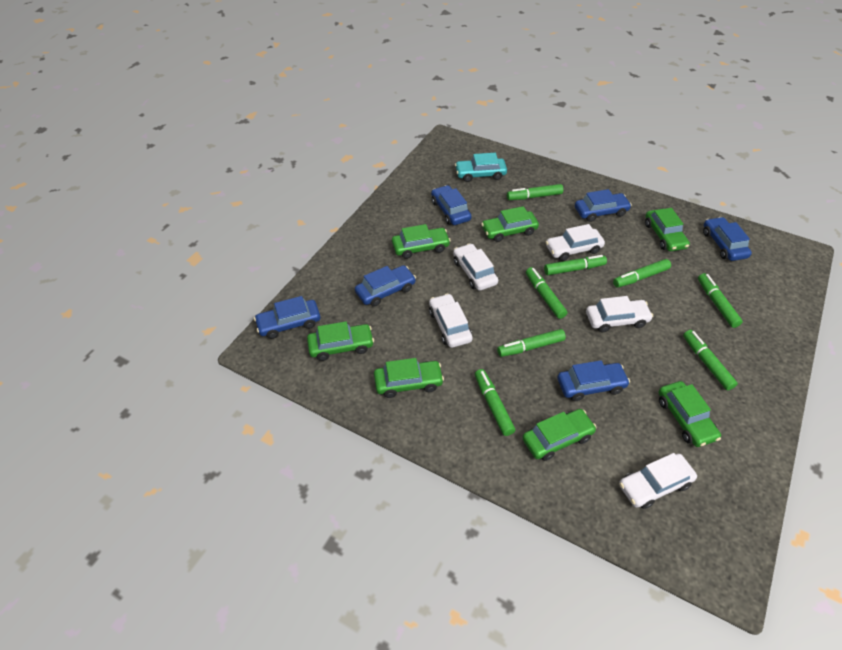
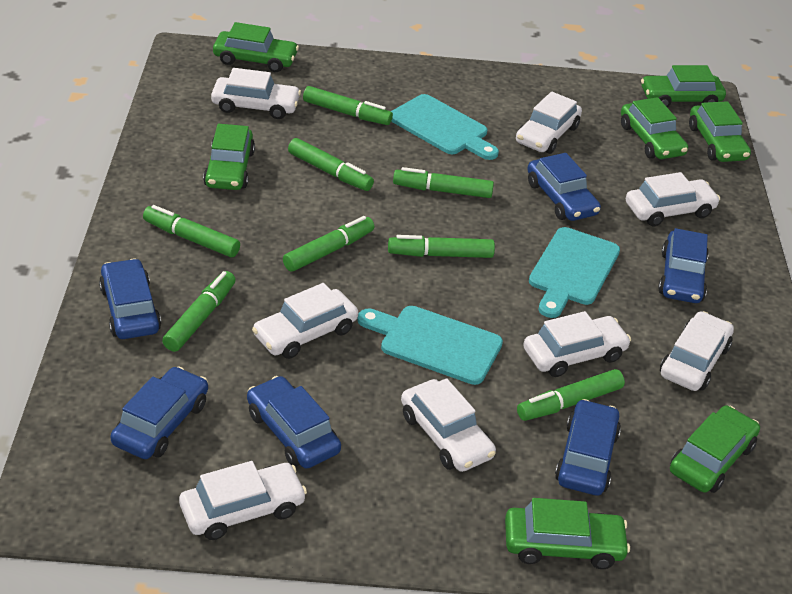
turquoise car: 1 -> 0
turquoise cutting board: 0 -> 3
white car: 5 -> 8

